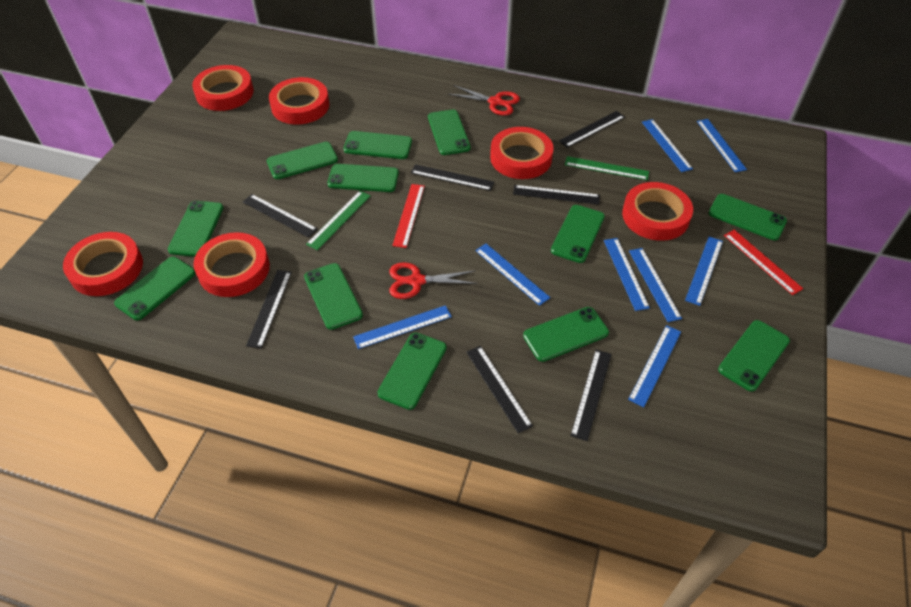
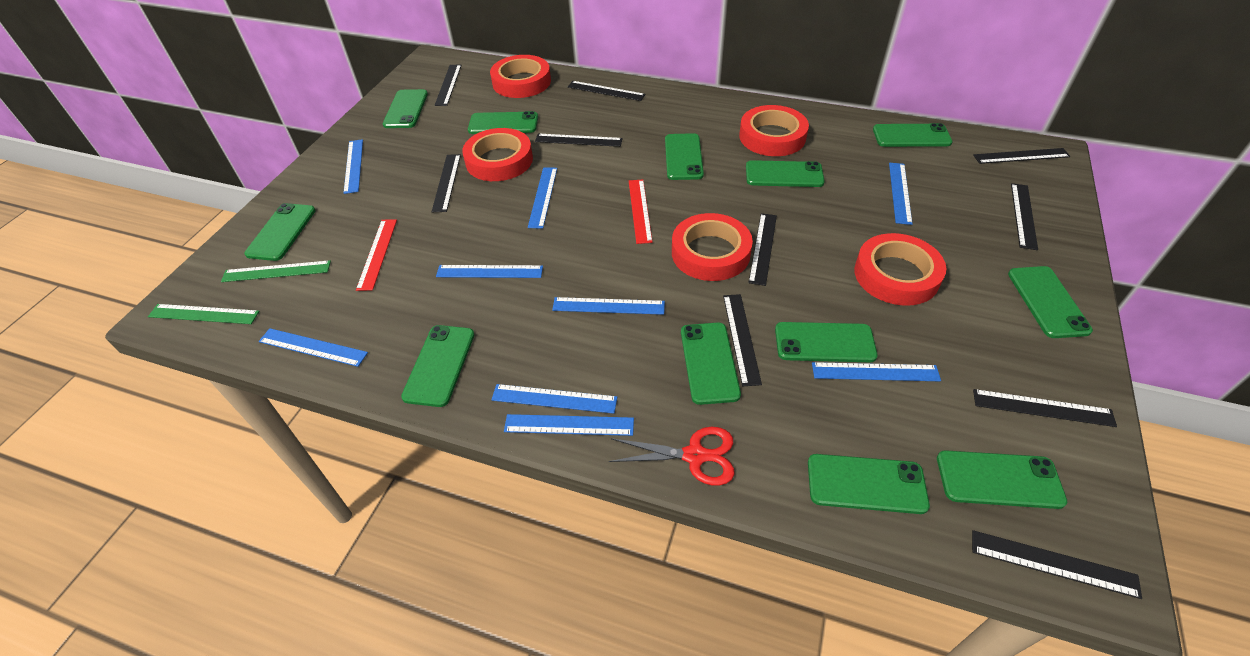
black ruler: 7 -> 10
blue ruler: 8 -> 9
red scissors: 2 -> 1
red tape: 6 -> 5

